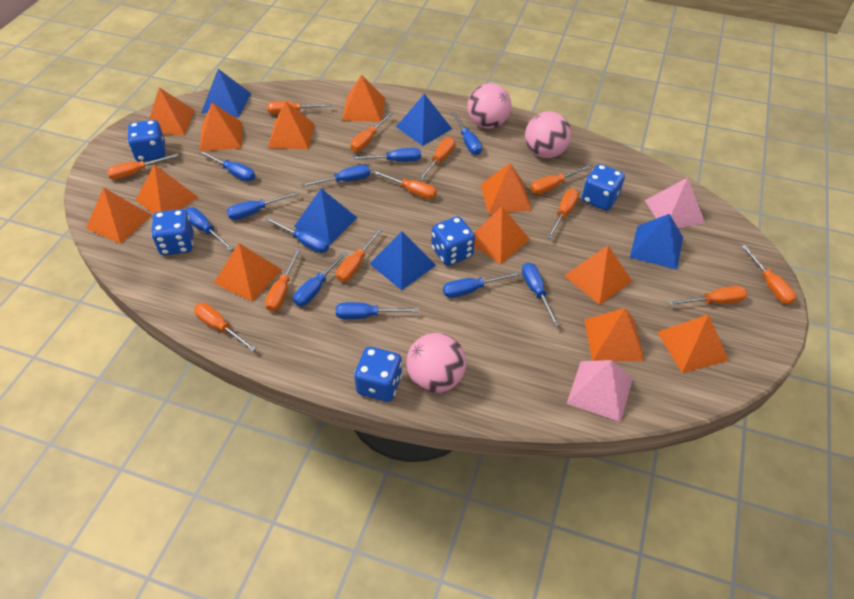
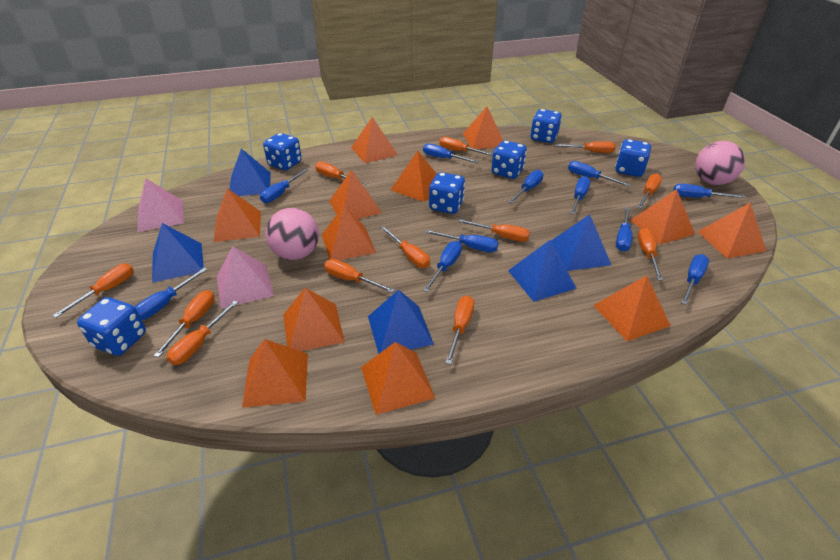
blue dice: 5 -> 6
pink ball: 3 -> 2

